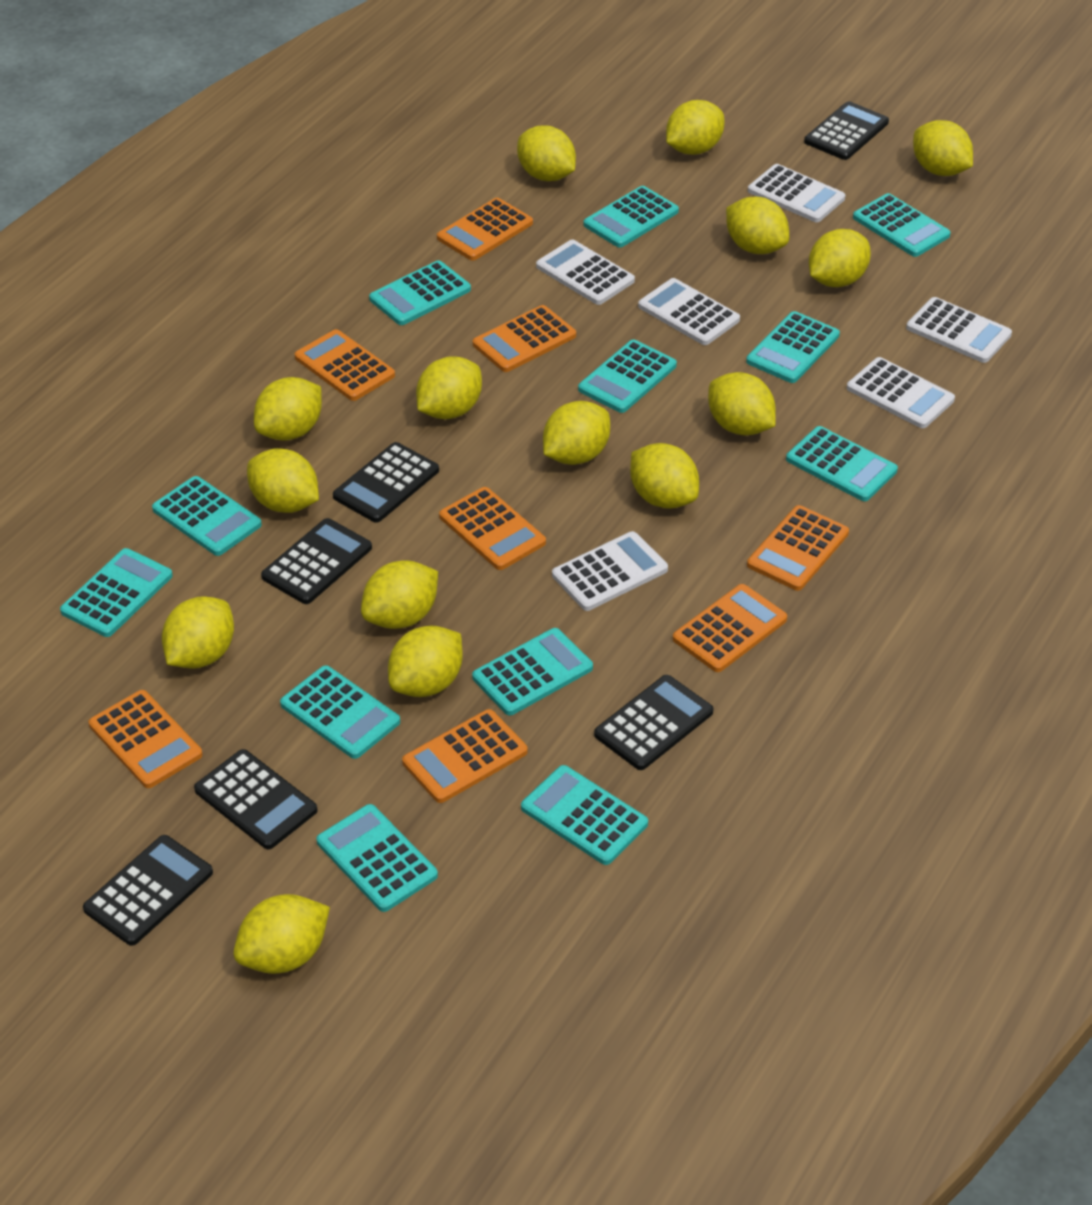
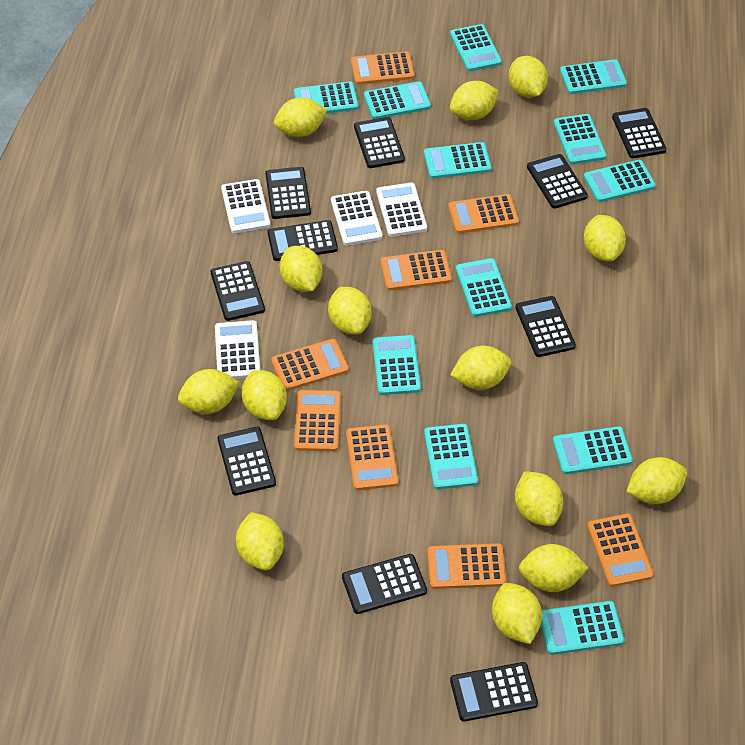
black calculator: 6 -> 10
white calculator: 6 -> 4
yellow lemon: 15 -> 14

